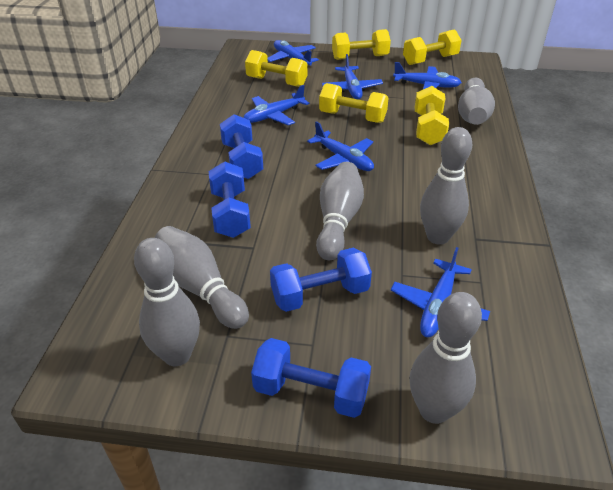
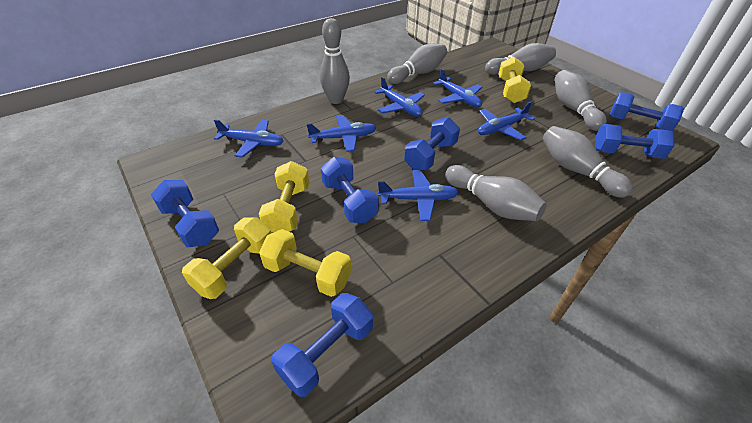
blue dumbbell: 4 -> 6
yellow dumbbell: 5 -> 4

